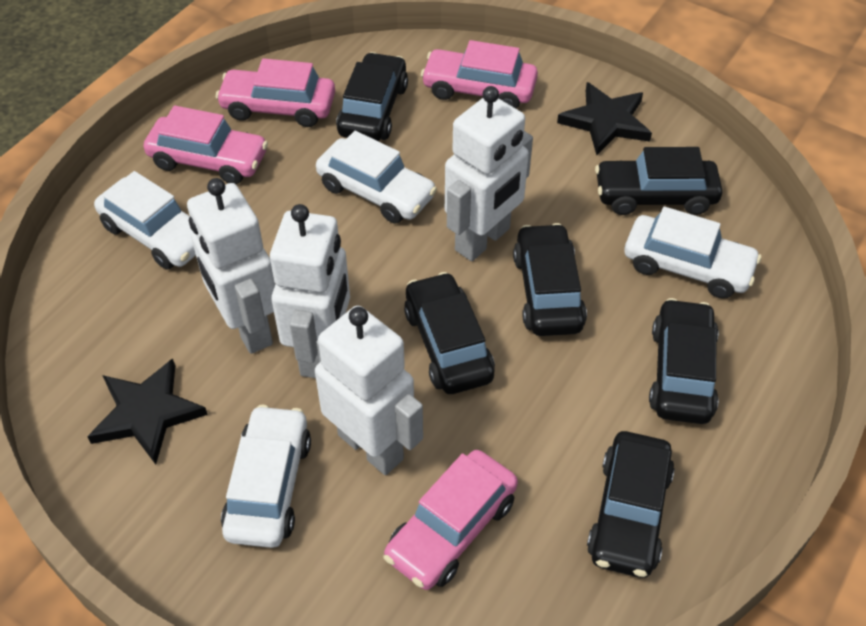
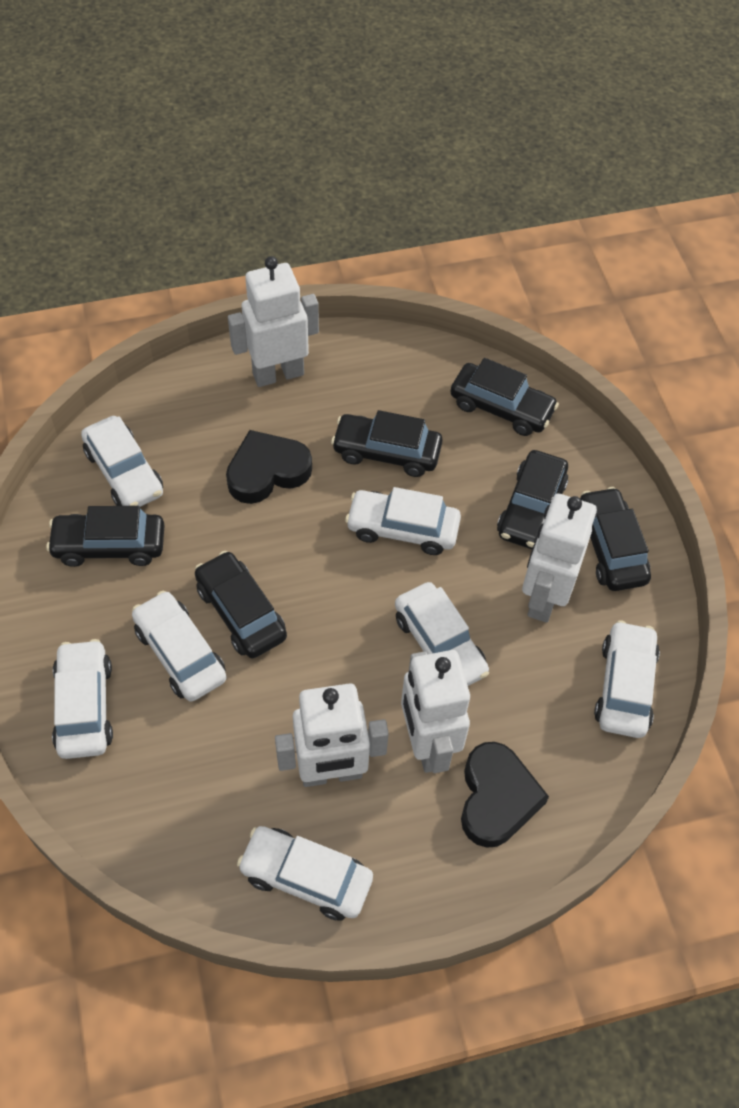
black heart: 0 -> 2
black star: 2 -> 0
pink car: 4 -> 0
white car: 4 -> 7

